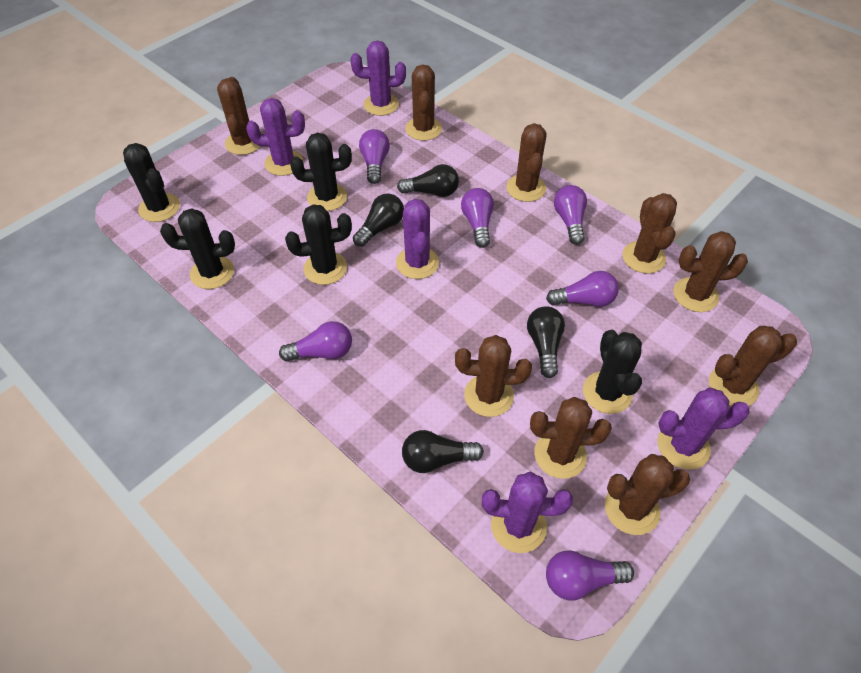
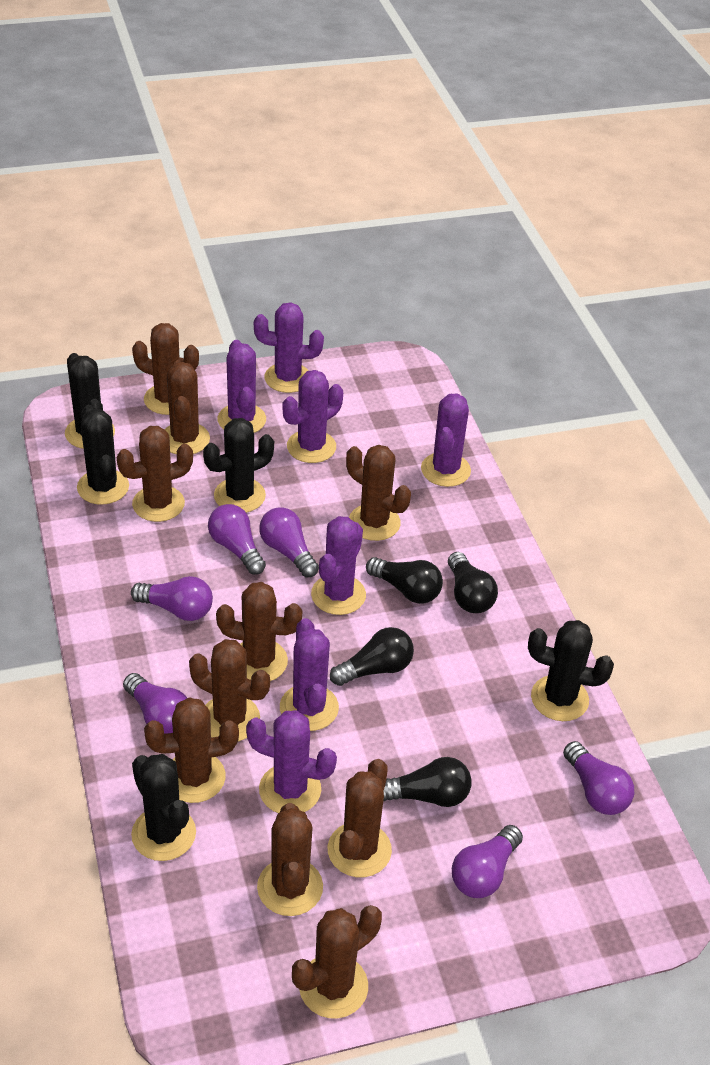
brown cactus: 9 -> 10
purple cactus: 5 -> 7

